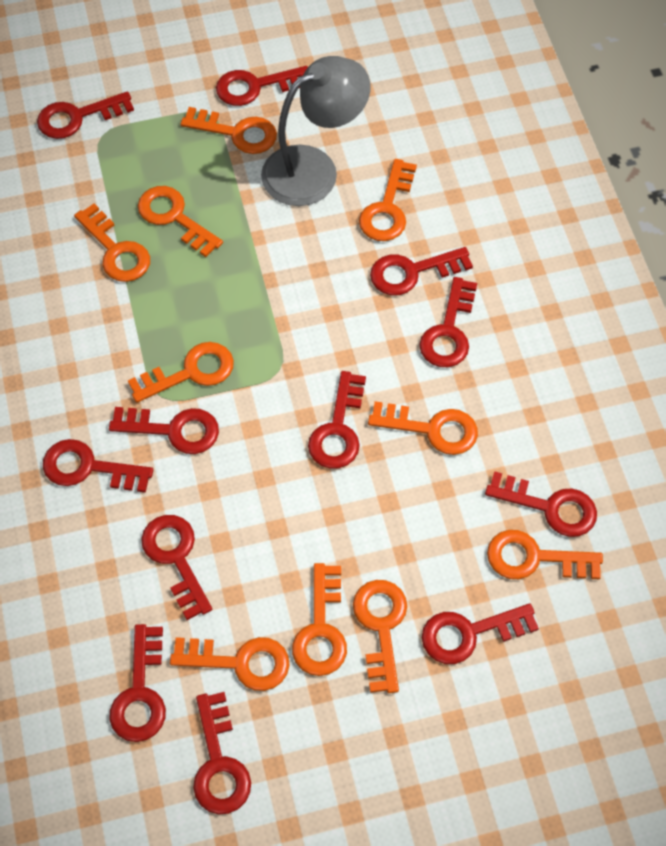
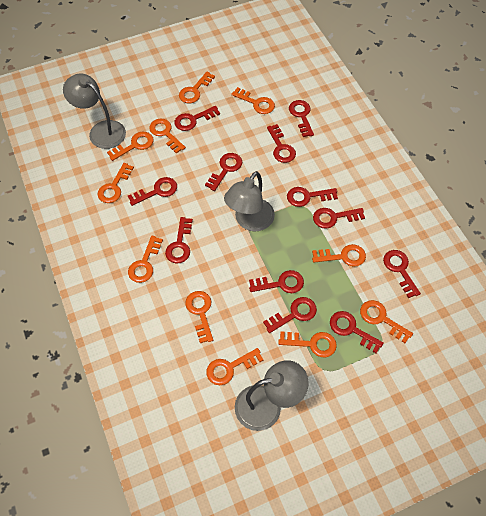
grey lamp: 1 -> 3
orange key: 10 -> 11

